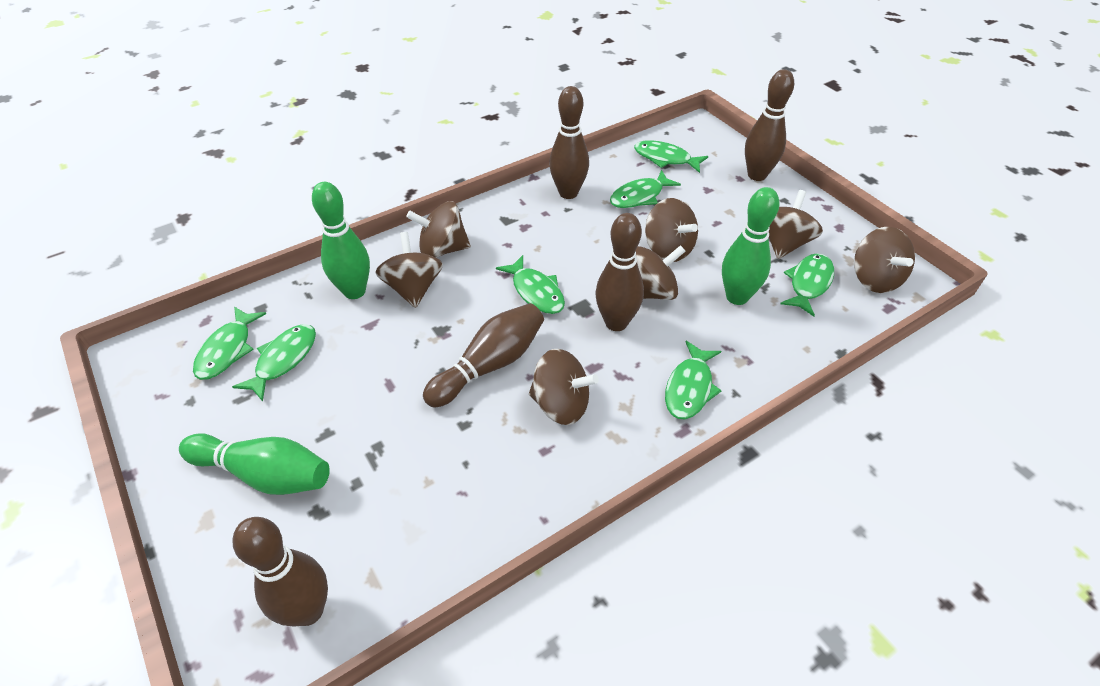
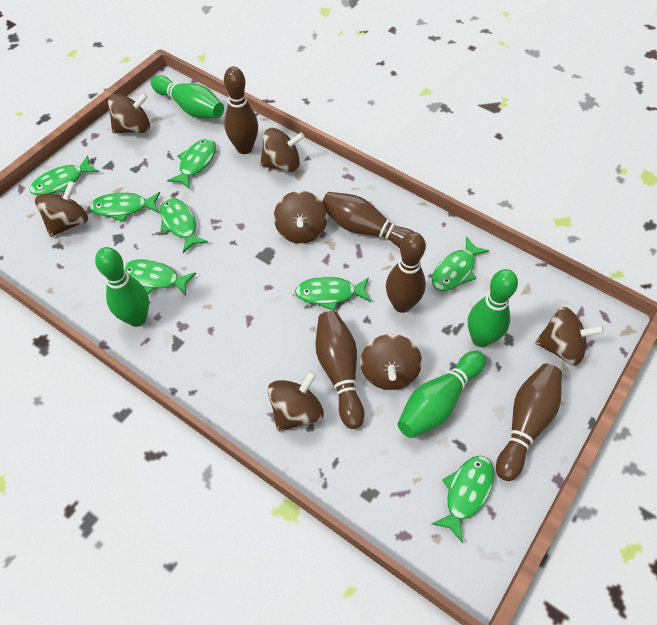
green bowling pin: 3 -> 4
green fish: 7 -> 8

